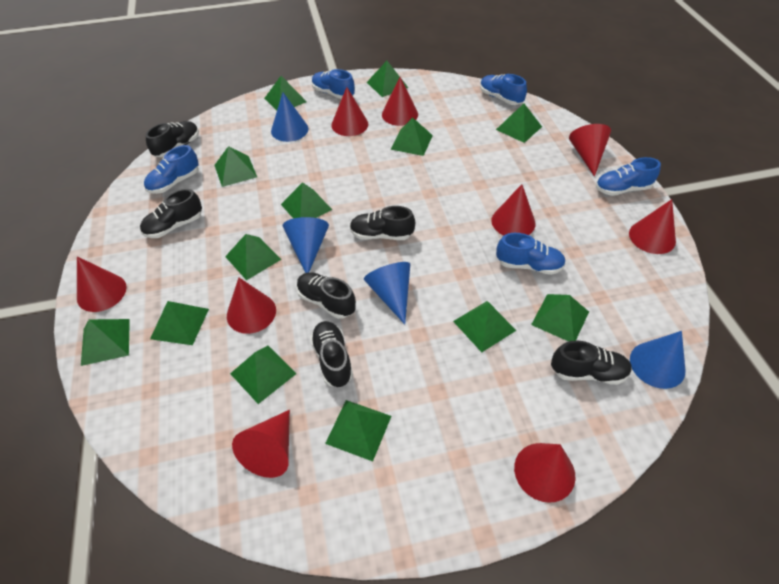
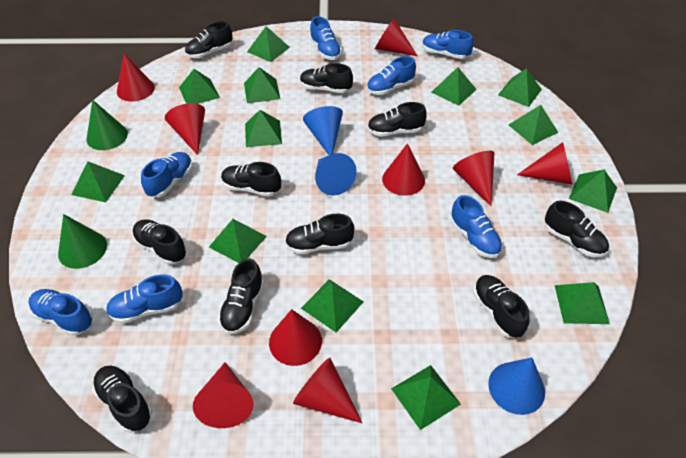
black shoe: 6 -> 10
blue cone: 4 -> 3
blue shoe: 5 -> 7
green cone: 0 -> 2

